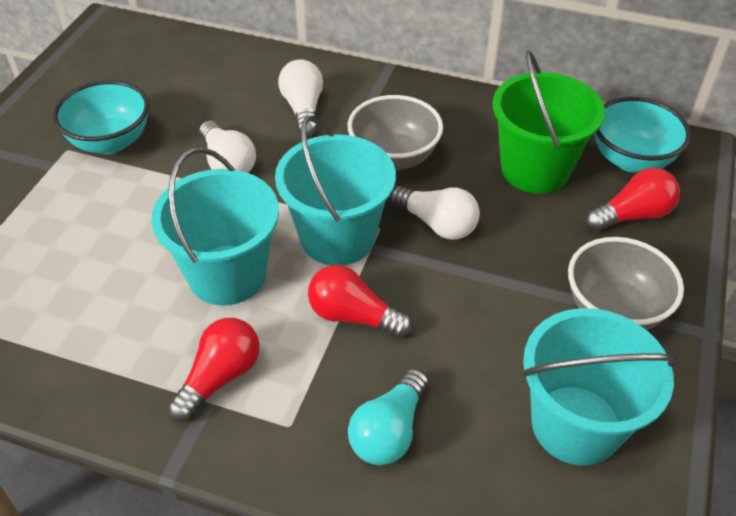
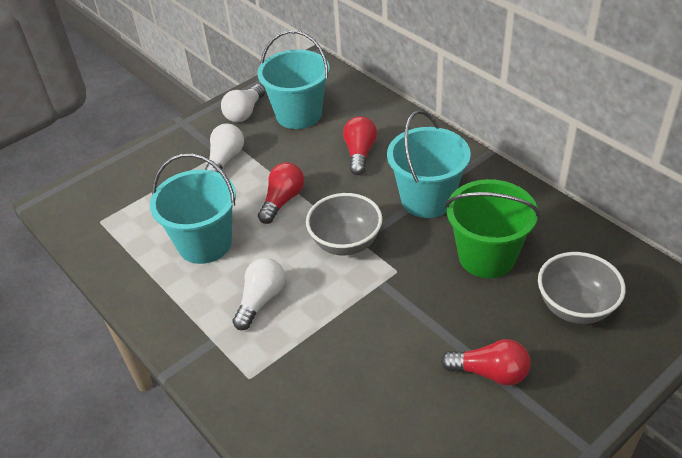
turquoise bowl: 2 -> 0
turquoise light bulb: 1 -> 0

